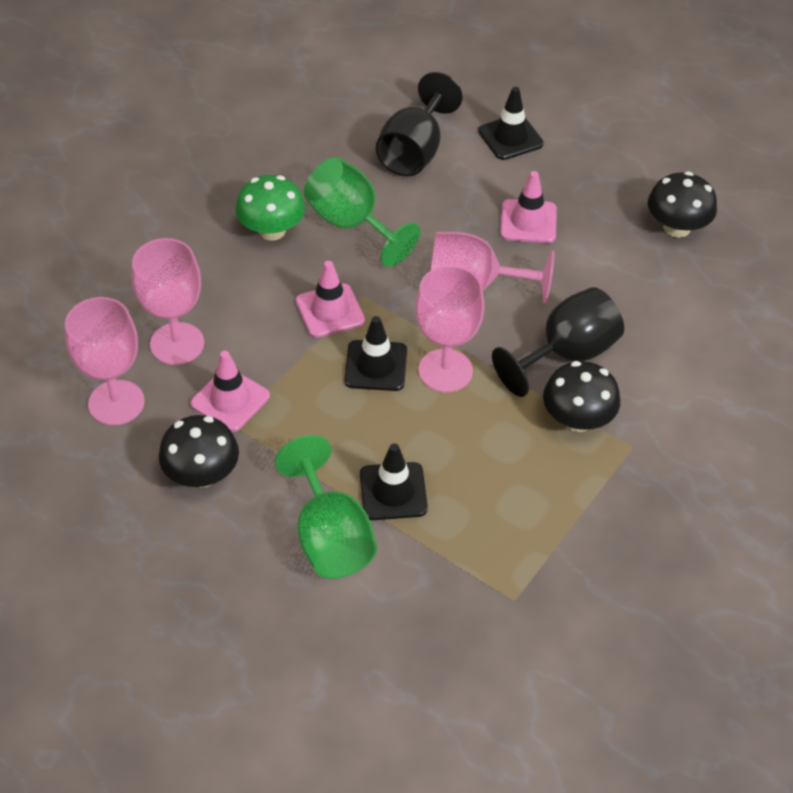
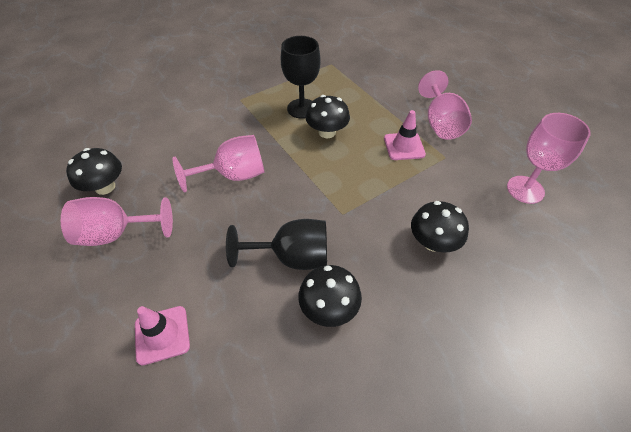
black mushroom: 3 -> 4
black traffic cone: 3 -> 0
green goblet: 2 -> 0
green mushroom: 1 -> 0
pink traffic cone: 3 -> 2

